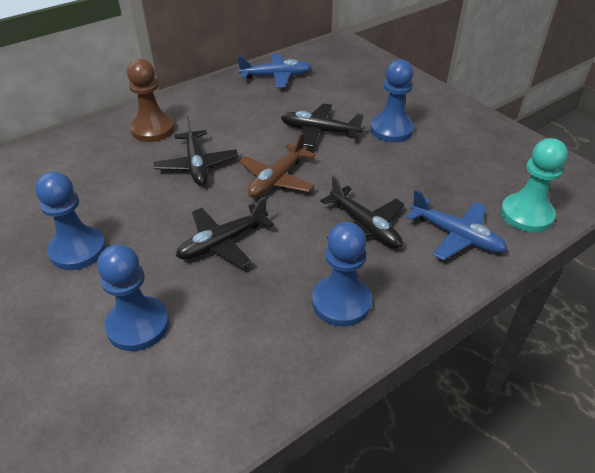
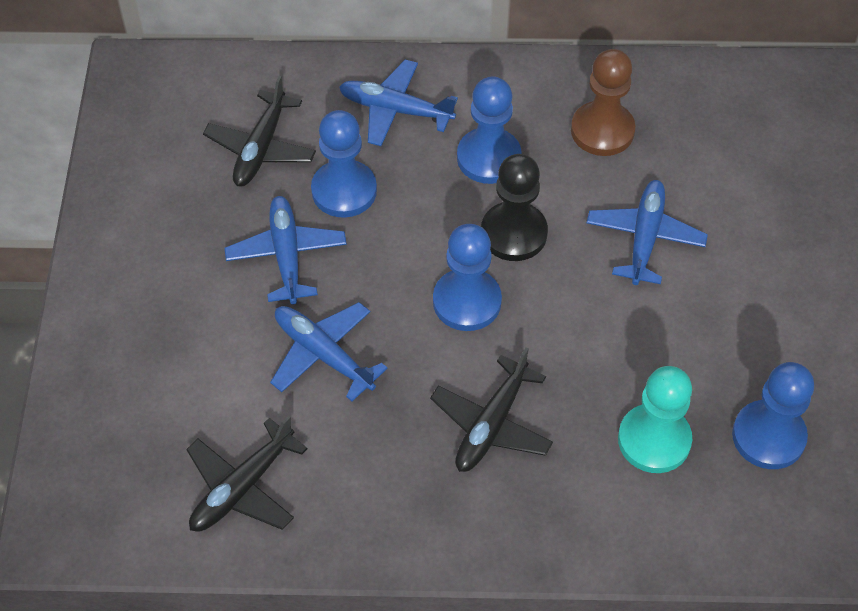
black pawn: 0 -> 1
black plane: 4 -> 3
blue plane: 2 -> 4
brown plane: 1 -> 0

